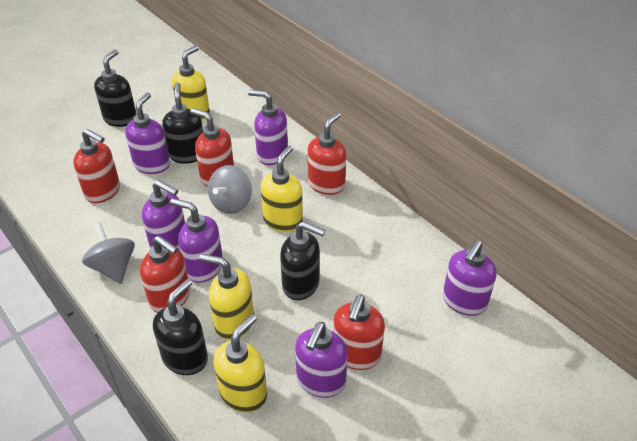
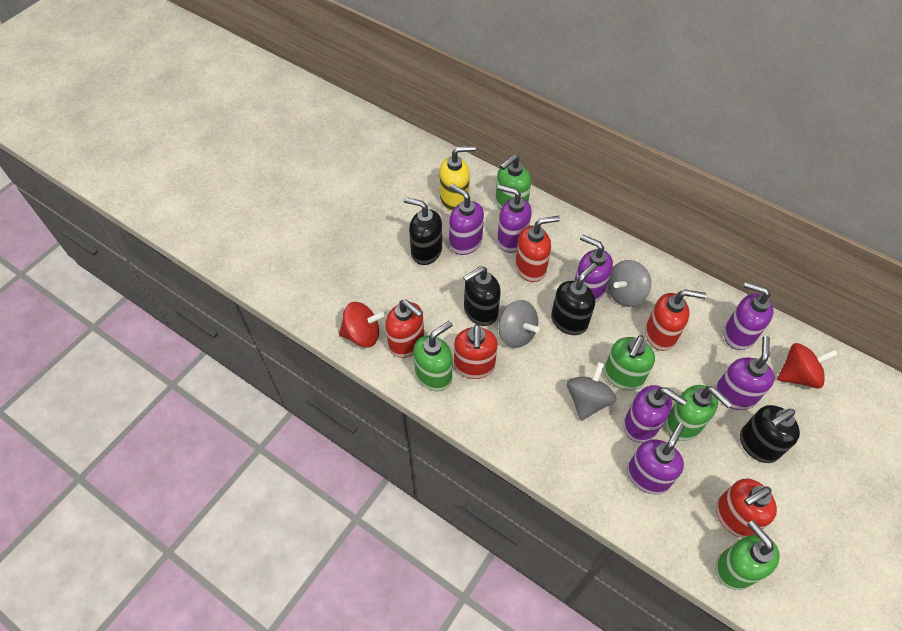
green soap dispenser: 0 -> 5
grey spinning top: 2 -> 3
purple soap dispenser: 6 -> 7
red spinning top: 0 -> 2
yellow soap dispenser: 4 -> 1

